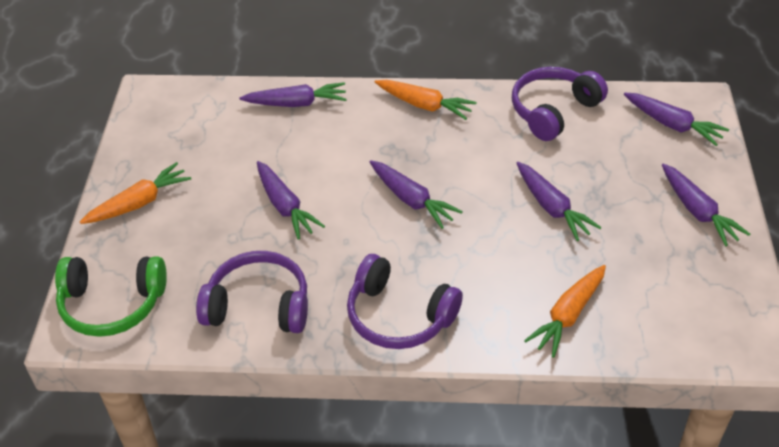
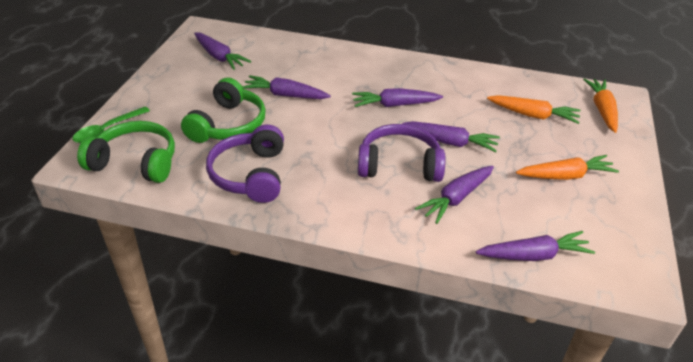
green headphones: 1 -> 2
green spoon: 0 -> 1
purple headphones: 3 -> 2

